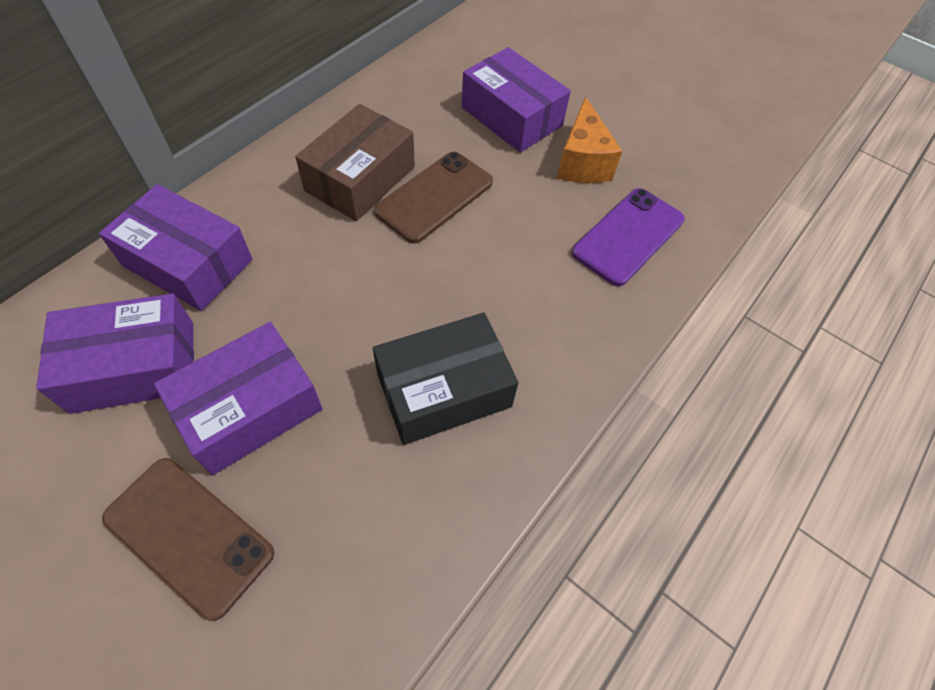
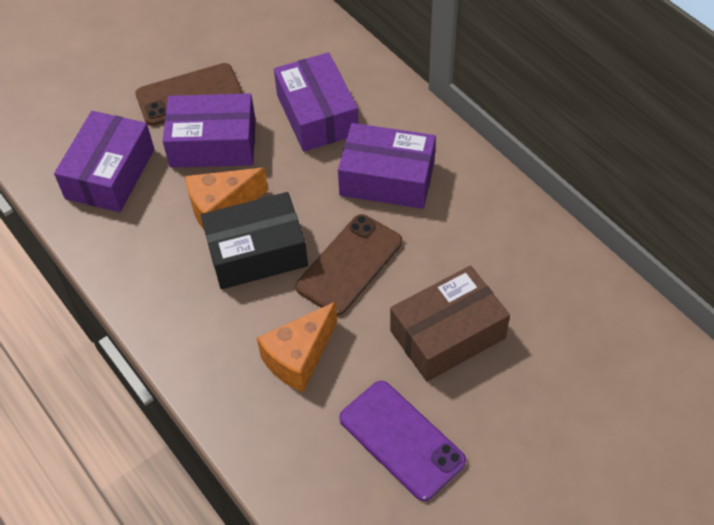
orange cheese: 1 -> 2

